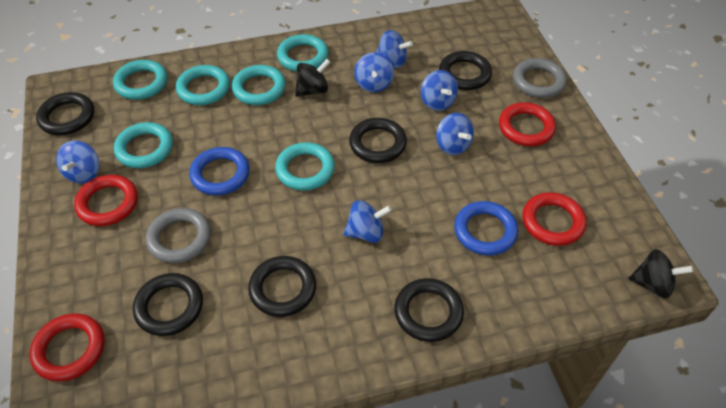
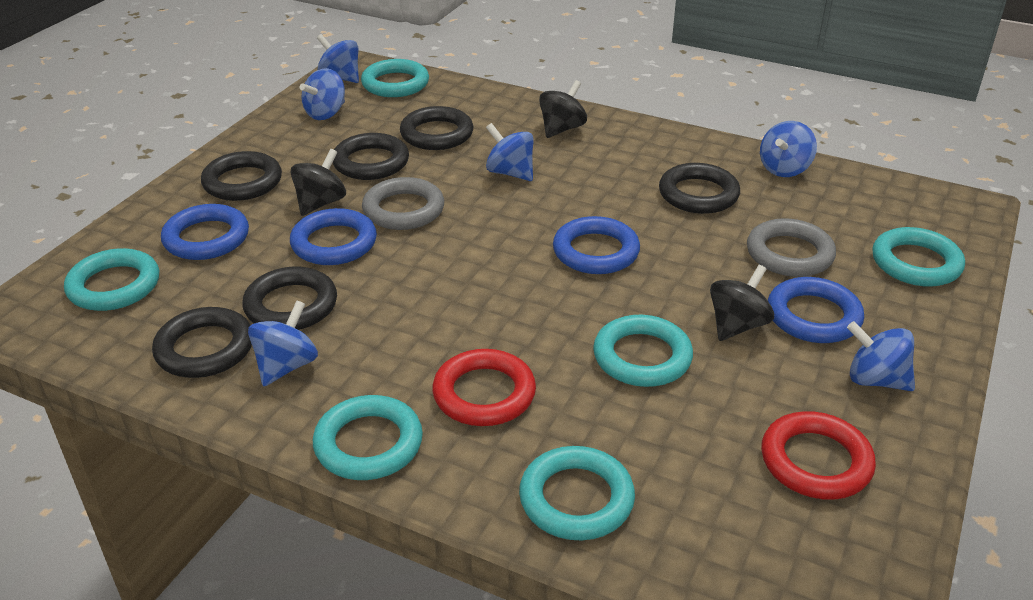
black spinning top: 2 -> 3
blue ring: 2 -> 4
red ring: 4 -> 2

